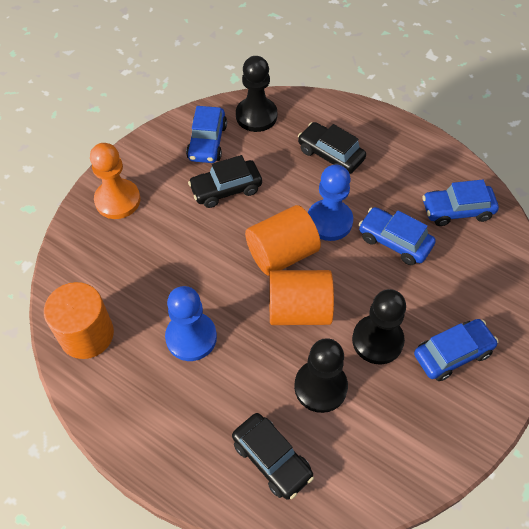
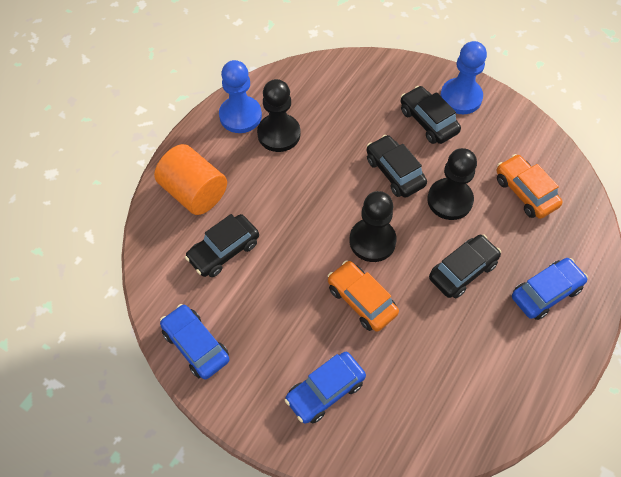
black car: 3 -> 4
blue car: 4 -> 3
orange car: 0 -> 2
orange cylinder: 3 -> 1
orange pawn: 1 -> 0

